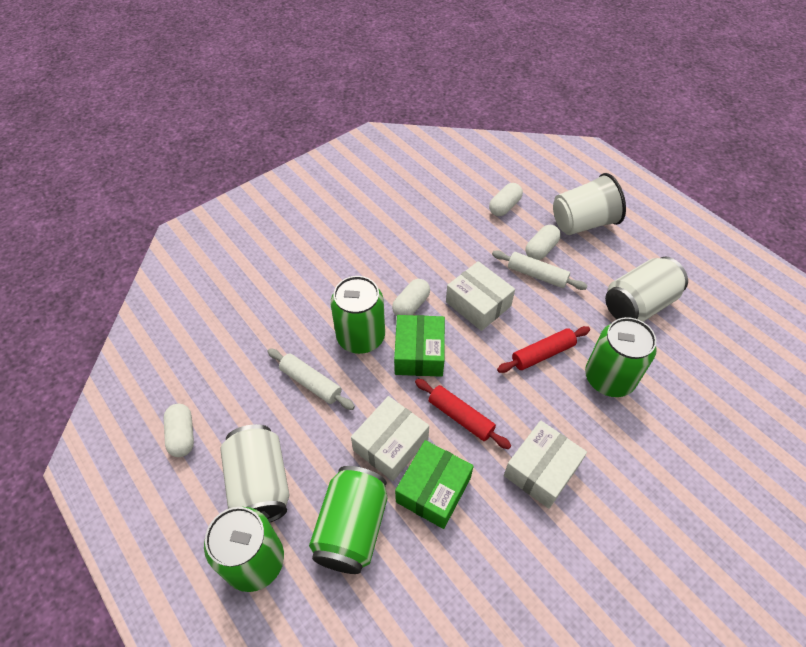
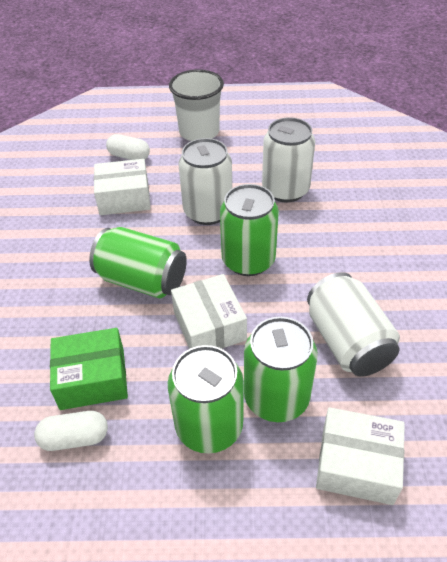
green box: 2 -> 1
red rolling pin: 2 -> 0
white can: 2 -> 3
white capsule: 4 -> 2
white rolling pin: 2 -> 0

